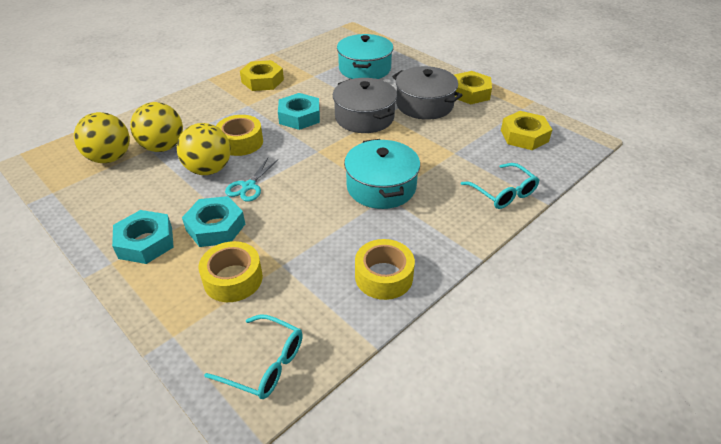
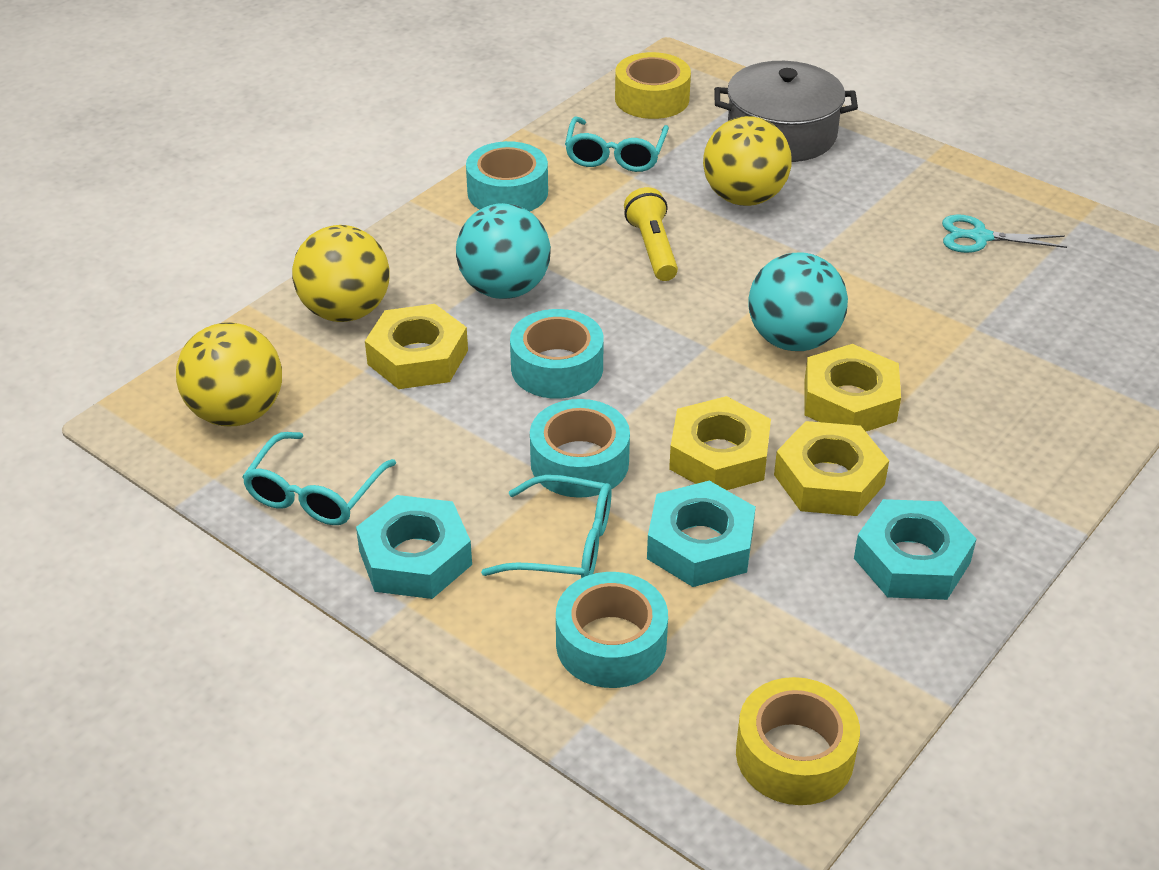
grey pot: 2 -> 1
turquoise ball: 0 -> 2
turquoise glasses: 2 -> 3
turquoise pot: 2 -> 0
turquoise tape: 0 -> 4
yellow flashlight: 0 -> 1
yellow nut: 3 -> 4
yellow tape: 3 -> 2

